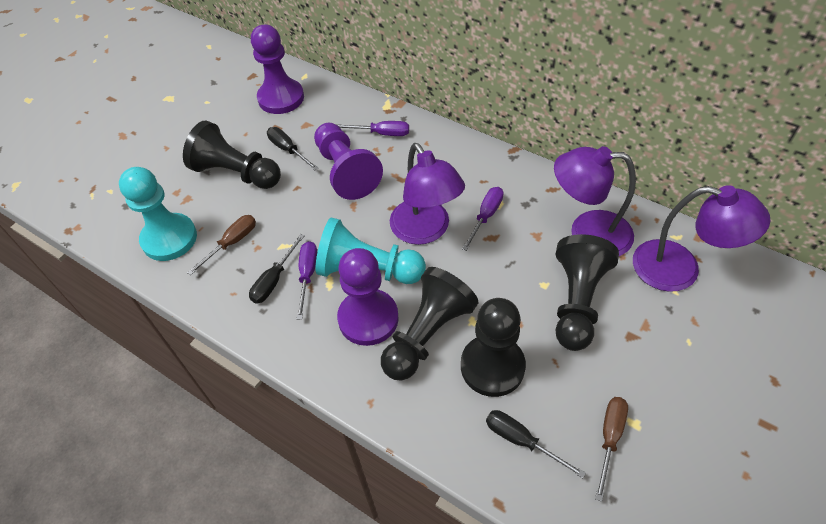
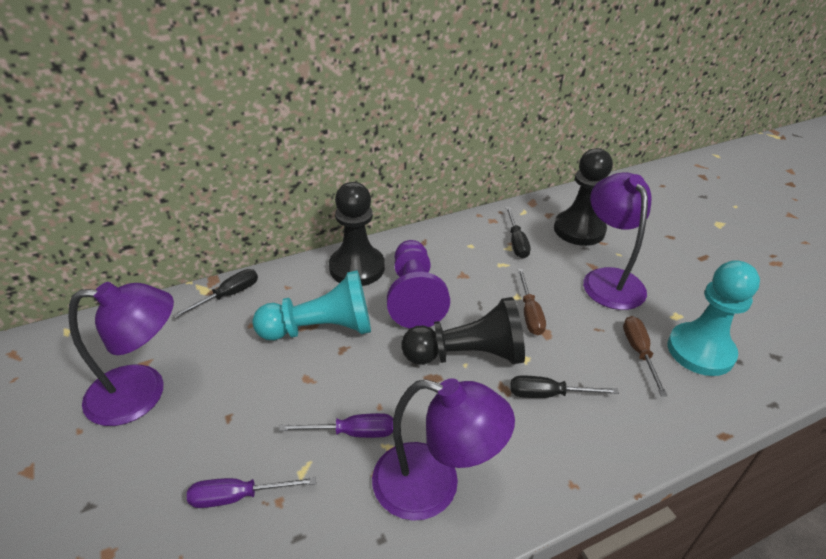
black pawn: 4 -> 3
purple pawn: 3 -> 1
purple screwdriver: 3 -> 2

